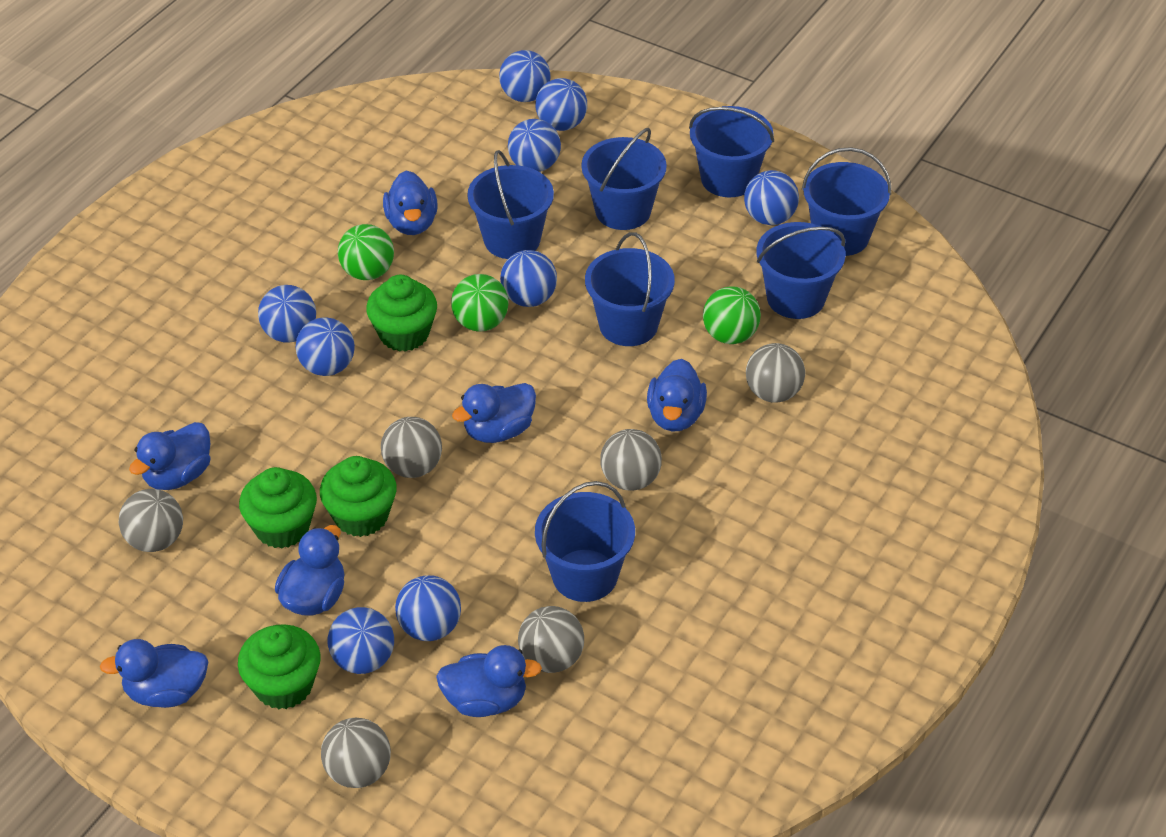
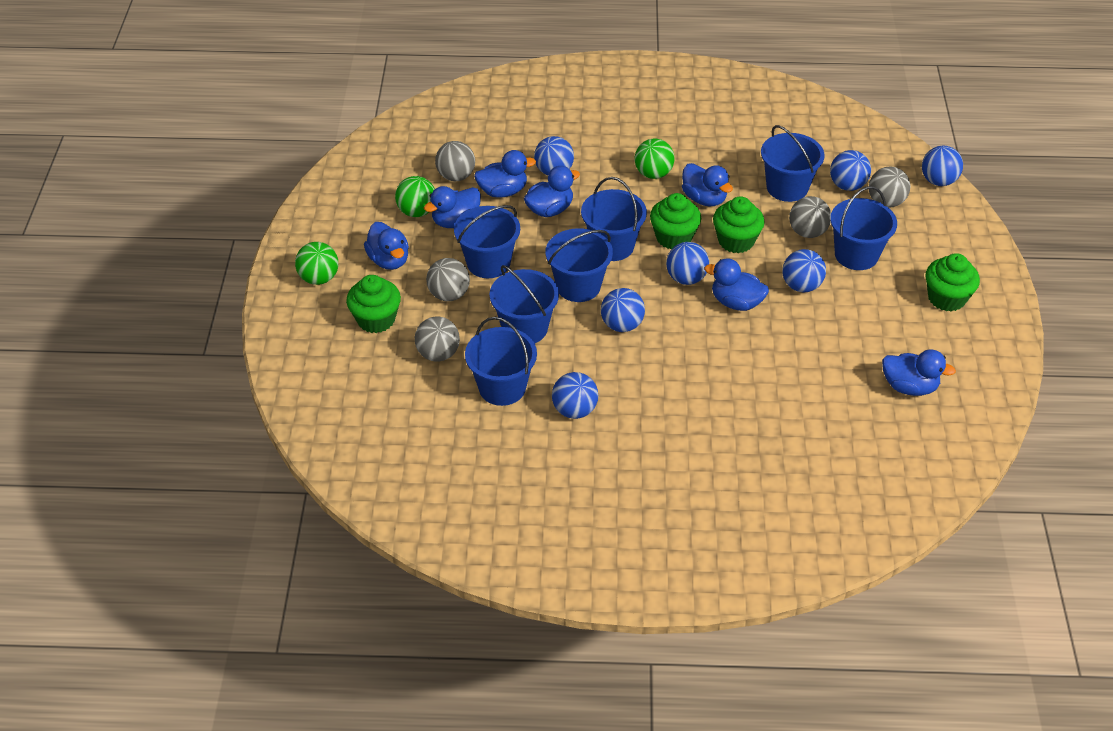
blue ball: 9 -> 7
grey ball: 6 -> 5

